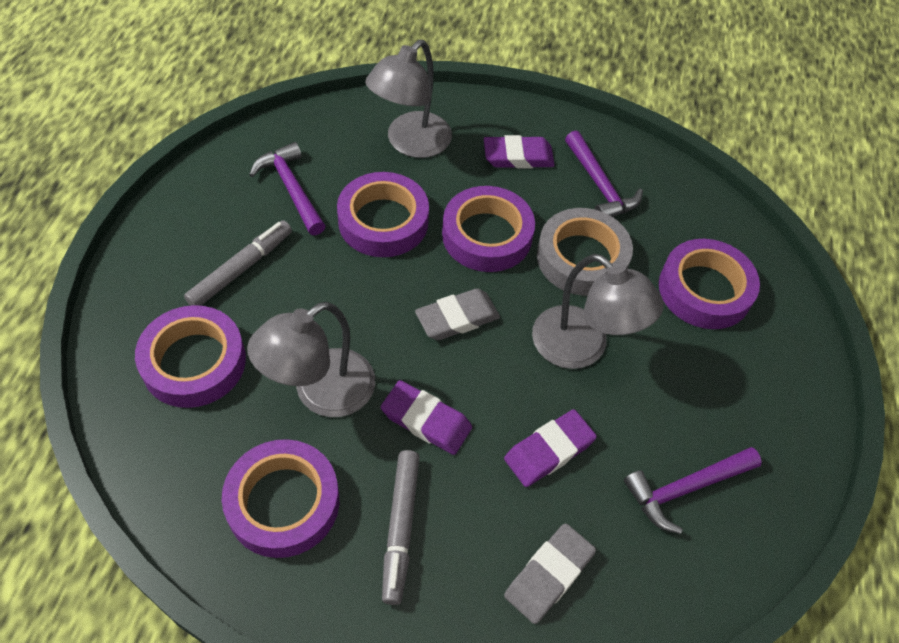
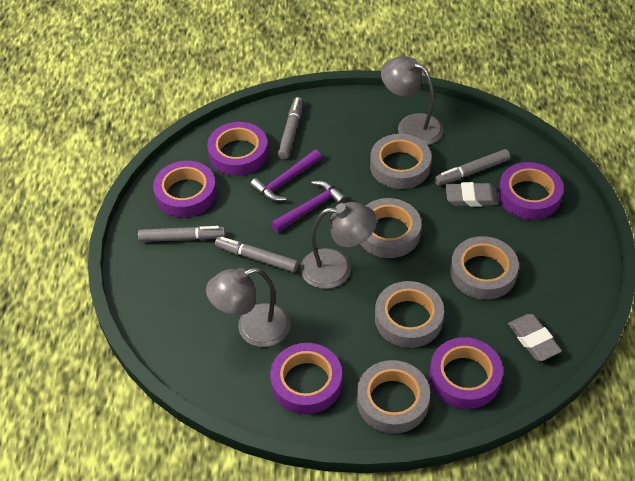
grey marker: 2 -> 4
grey tape: 1 -> 5
purple eraser: 3 -> 0
purple hammer: 3 -> 2

